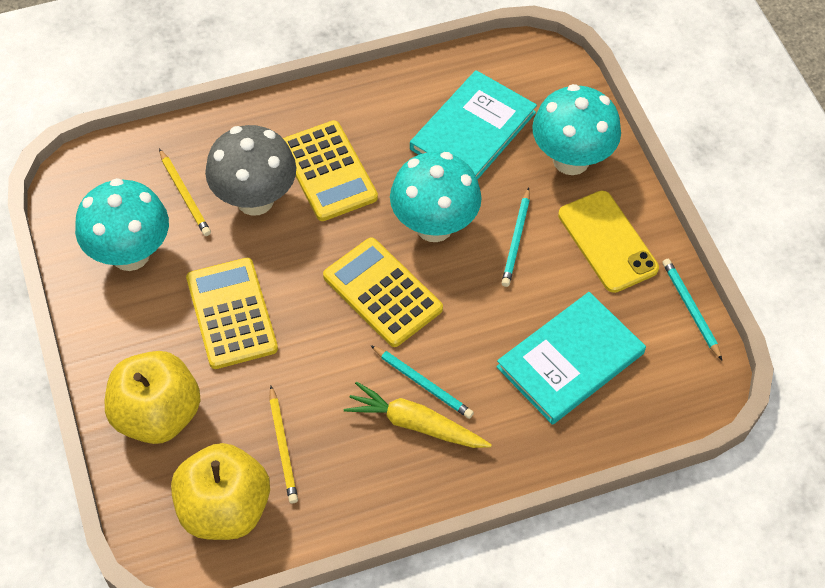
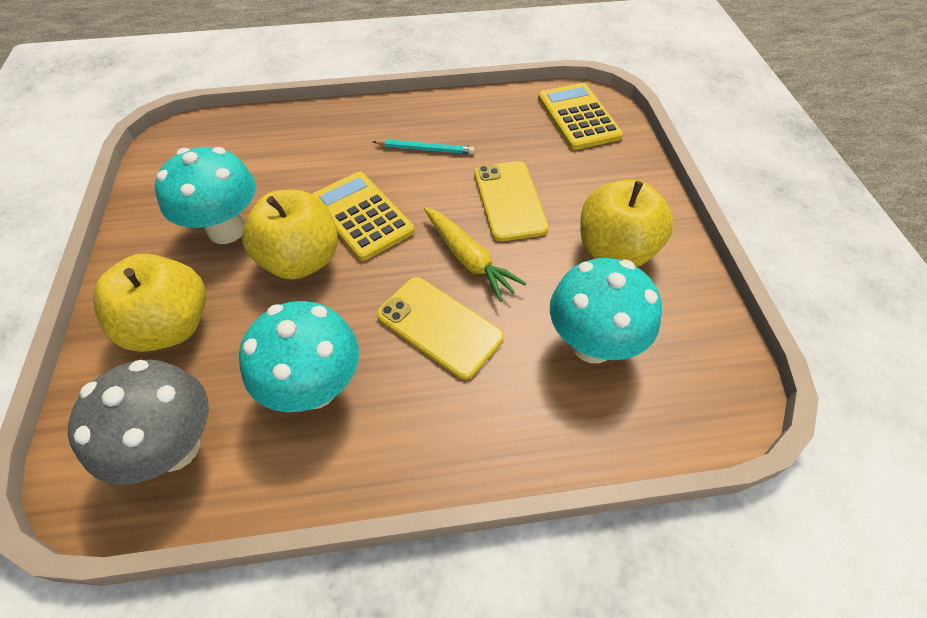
turquoise book: 2 -> 0
turquoise pencil: 3 -> 1
yellow apple: 2 -> 3
yellow calculator: 3 -> 2
yellow pencil: 2 -> 0
yellow phone: 1 -> 2

